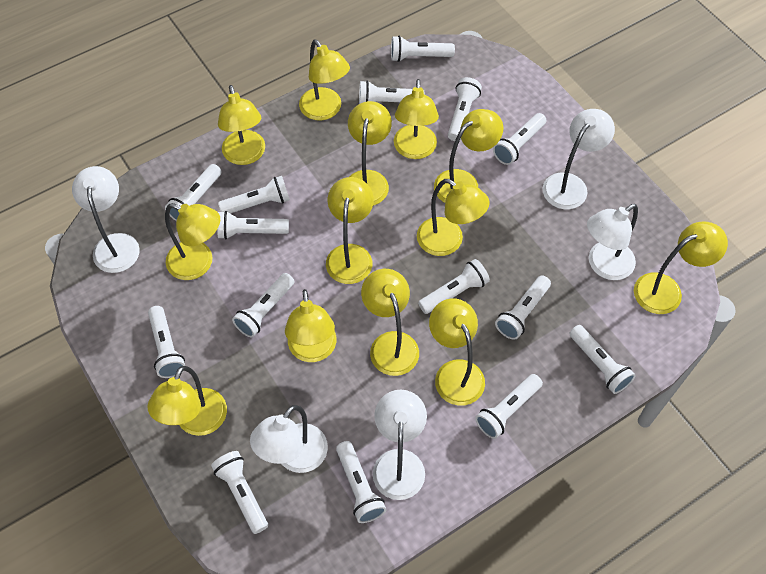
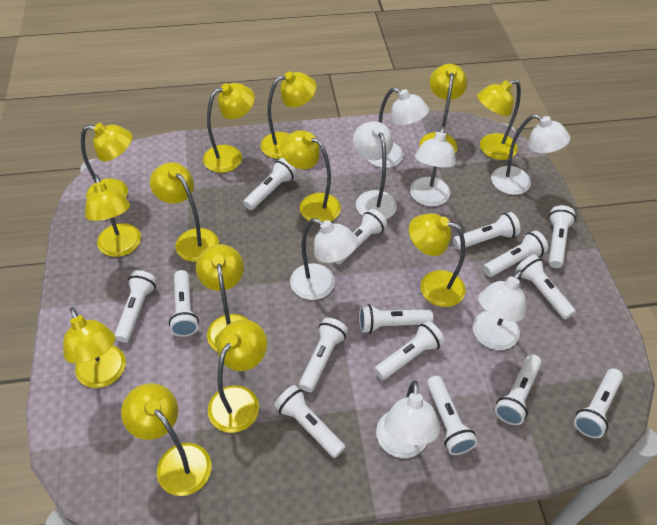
white lamp: 5 -> 7

